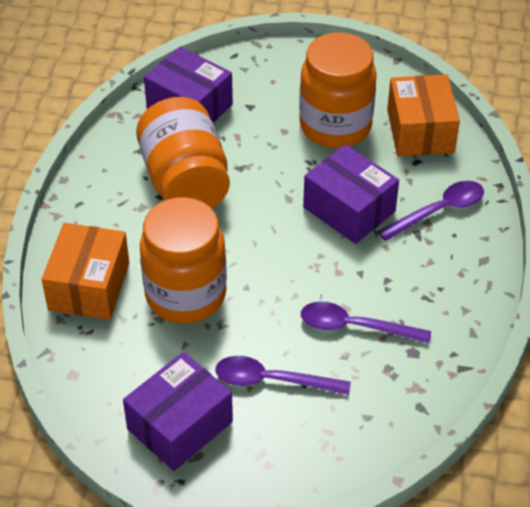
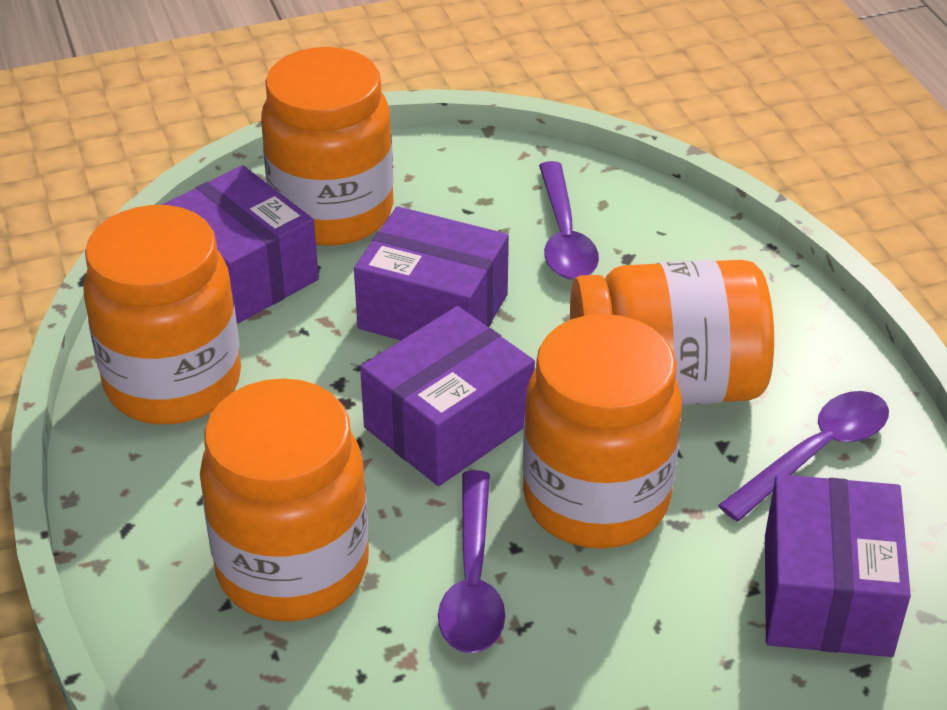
orange box: 2 -> 0
orange jar: 3 -> 5
purple box: 3 -> 4

